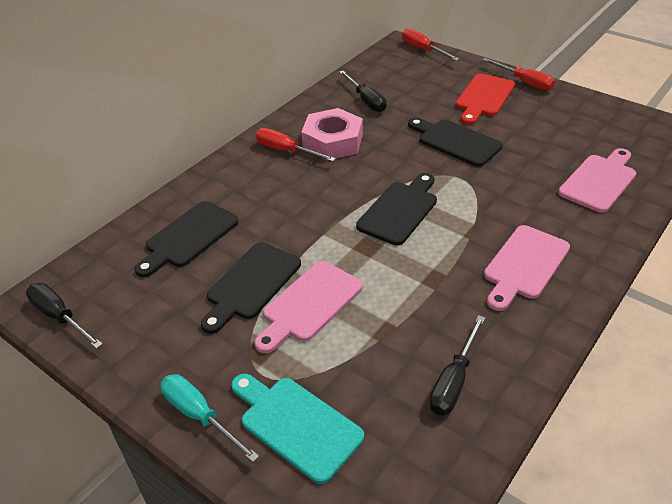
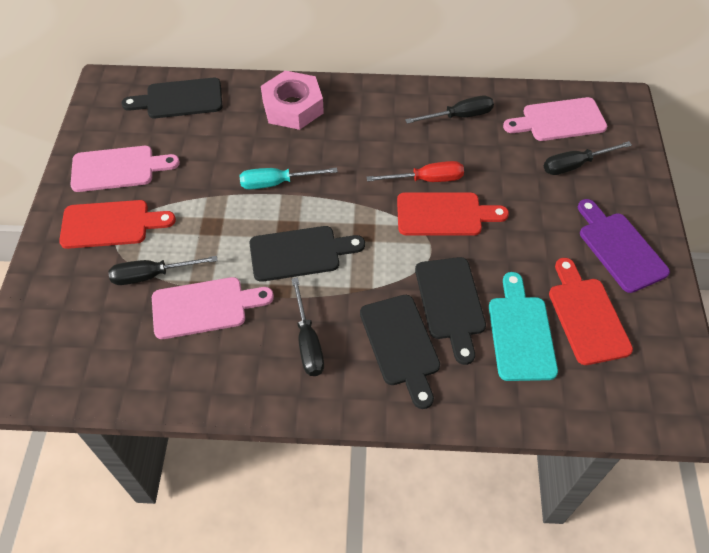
black screwdriver: 3 -> 4
purple cutting board: 0 -> 1
red cutting board: 1 -> 3
red screwdriver: 3 -> 1

